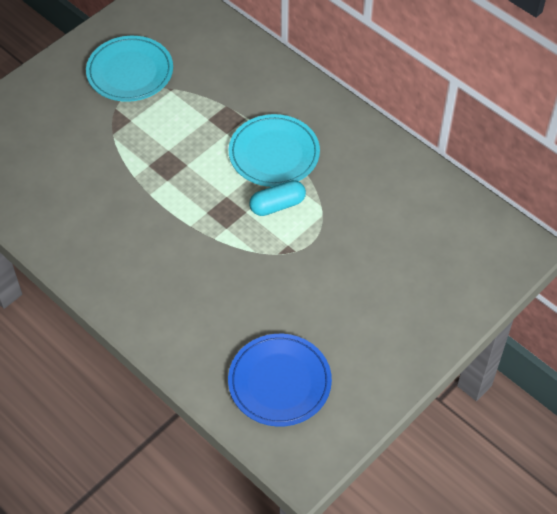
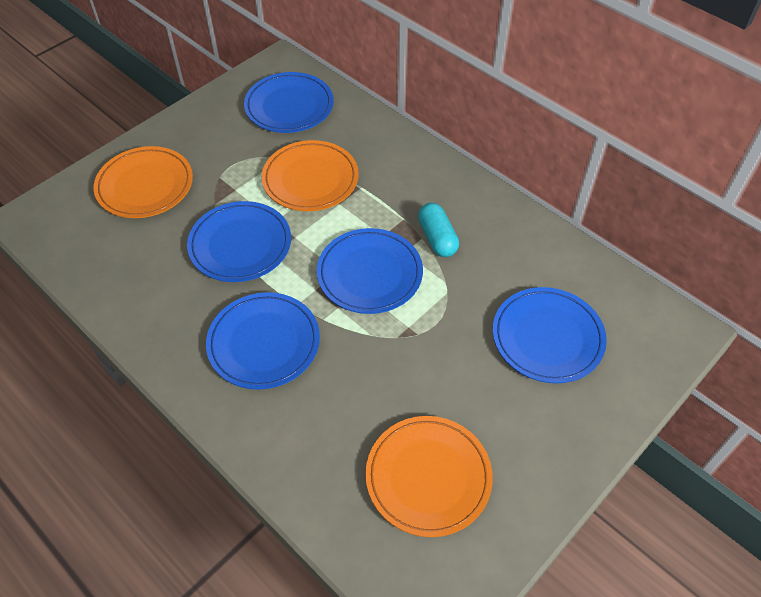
blue plate: 1 -> 5
orange plate: 0 -> 3
turquoise plate: 2 -> 0

